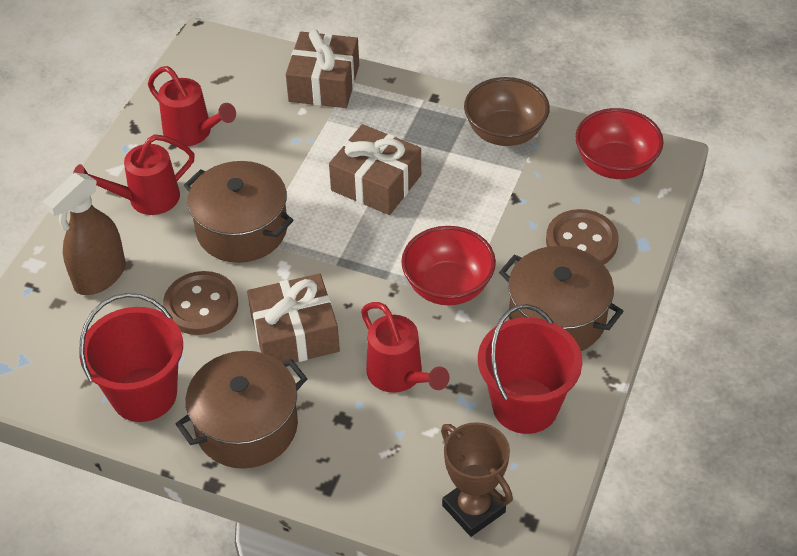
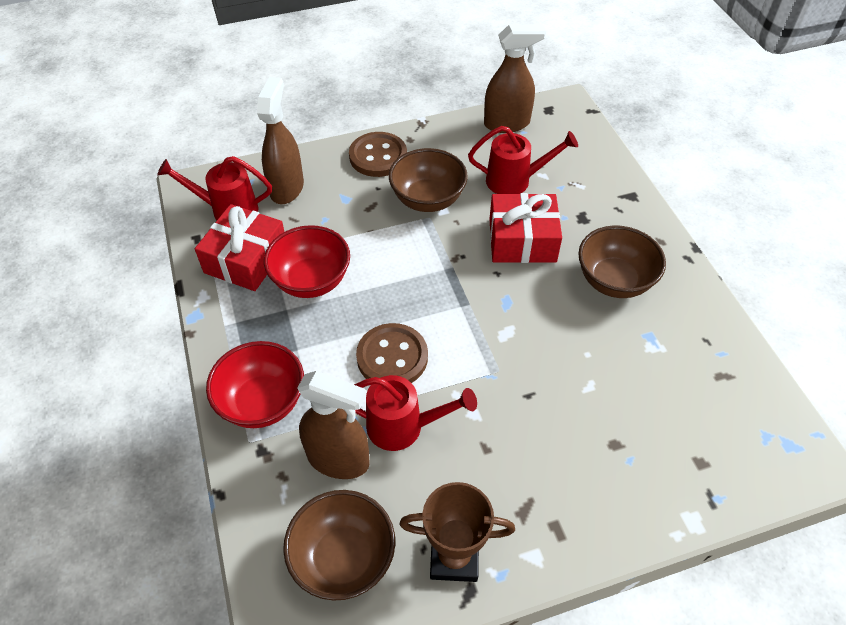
brown bowl: 1 -> 3
brown gift: 3 -> 0
brown pot: 3 -> 0
brown spray bottle: 1 -> 3
red bucket: 2 -> 0
red gift: 0 -> 2

